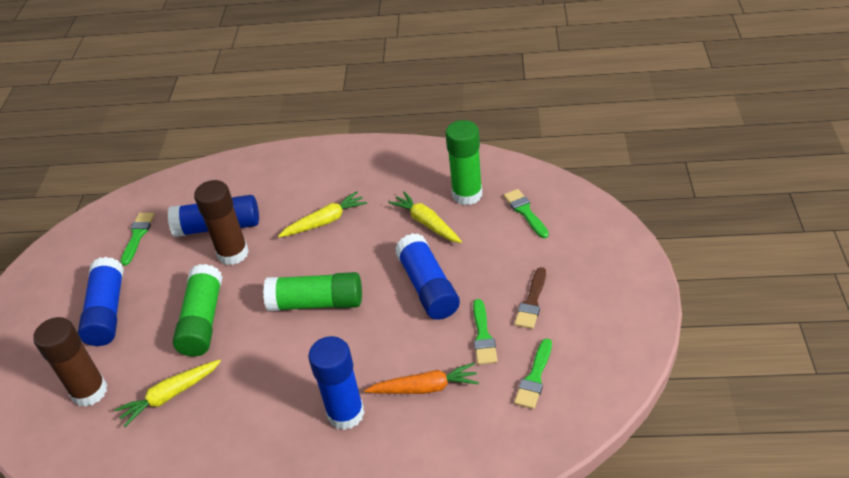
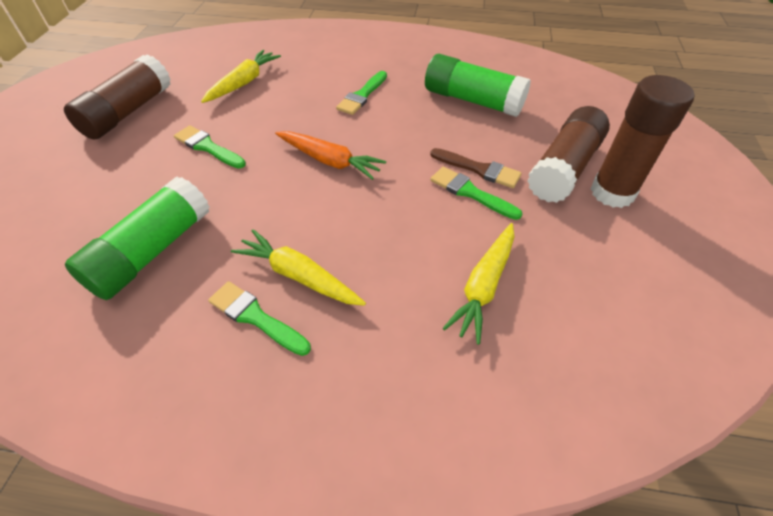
blue glue stick: 4 -> 0
brown glue stick: 2 -> 3
green glue stick: 3 -> 2

